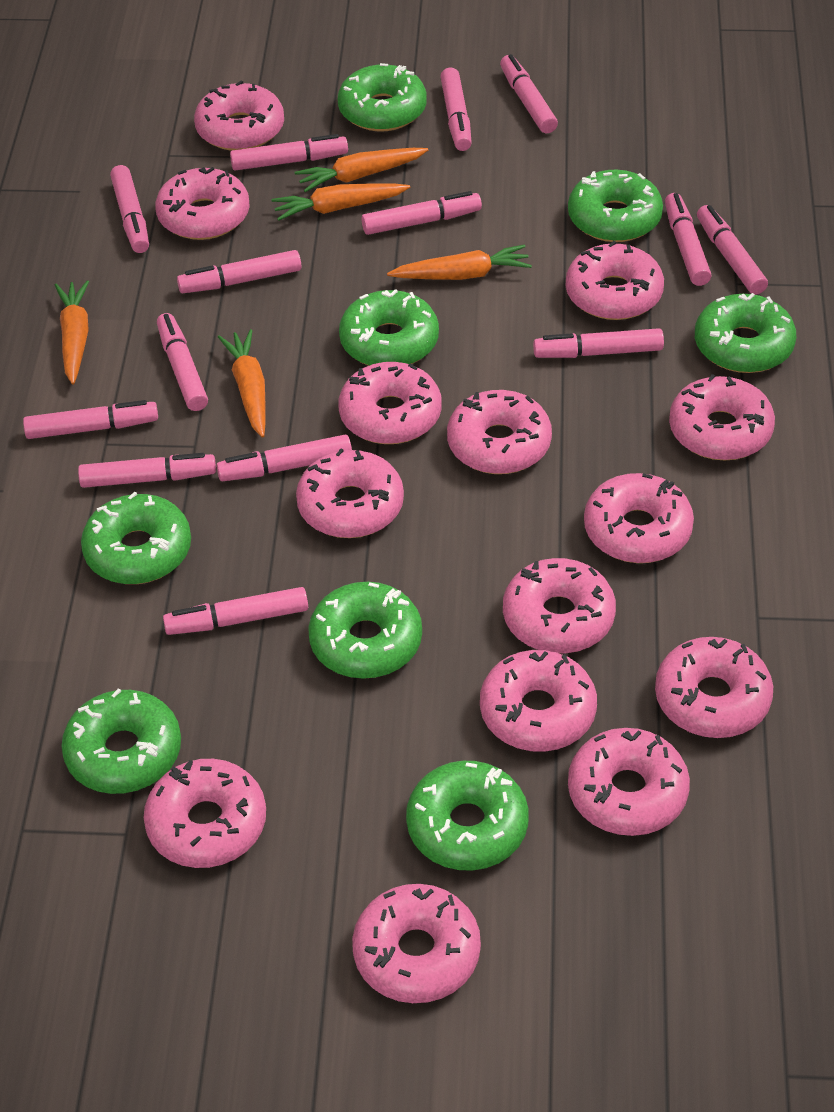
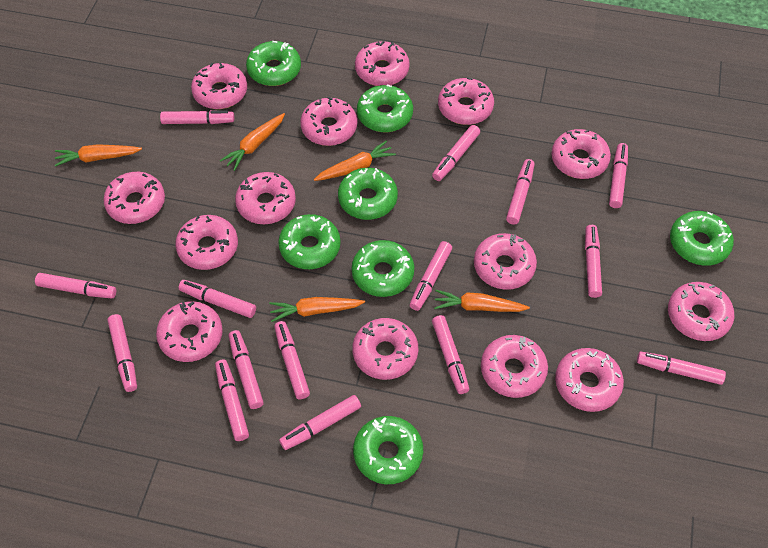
green donut: 8 -> 7
pink marker: 14 -> 15

